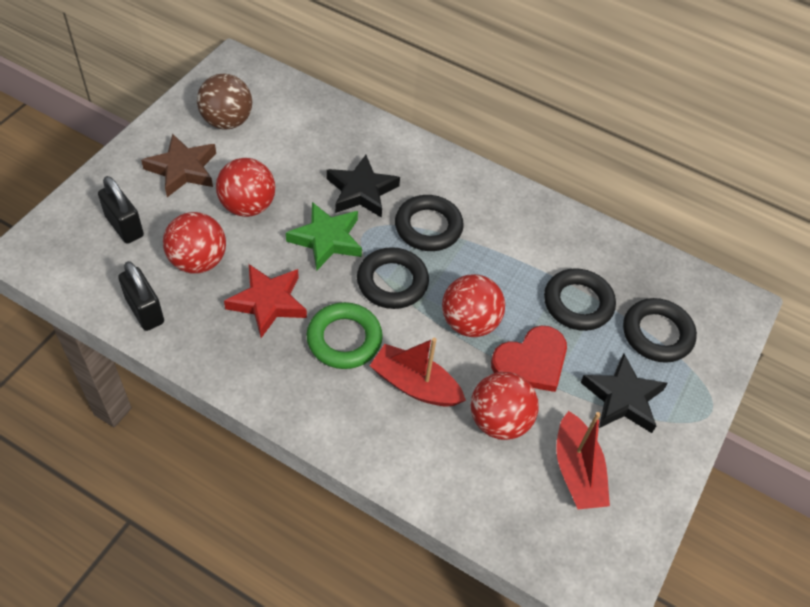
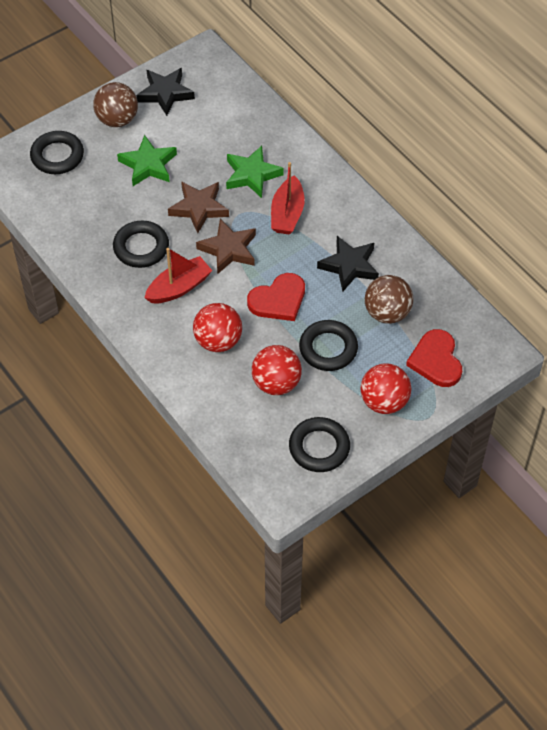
black padlock: 2 -> 0
brown ball: 1 -> 2
brown star: 1 -> 2
green ring: 1 -> 0
green star: 1 -> 2
red ball: 4 -> 3
red heart: 1 -> 2
red star: 1 -> 0

